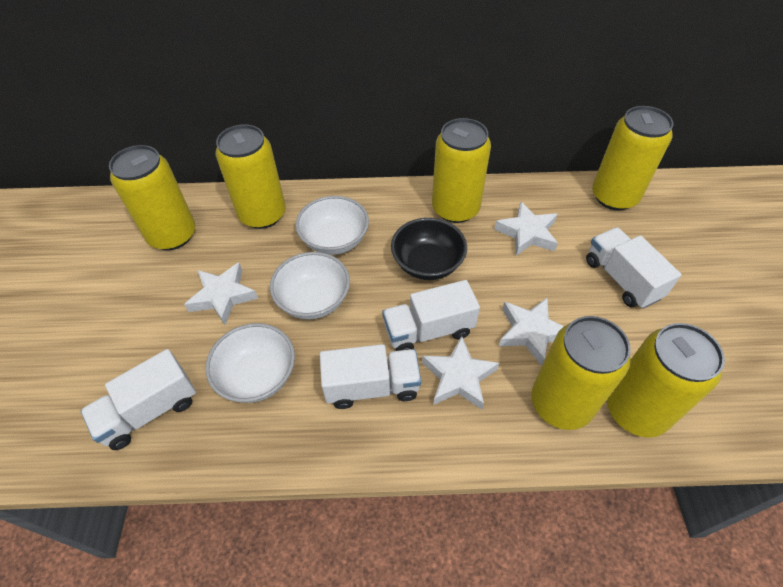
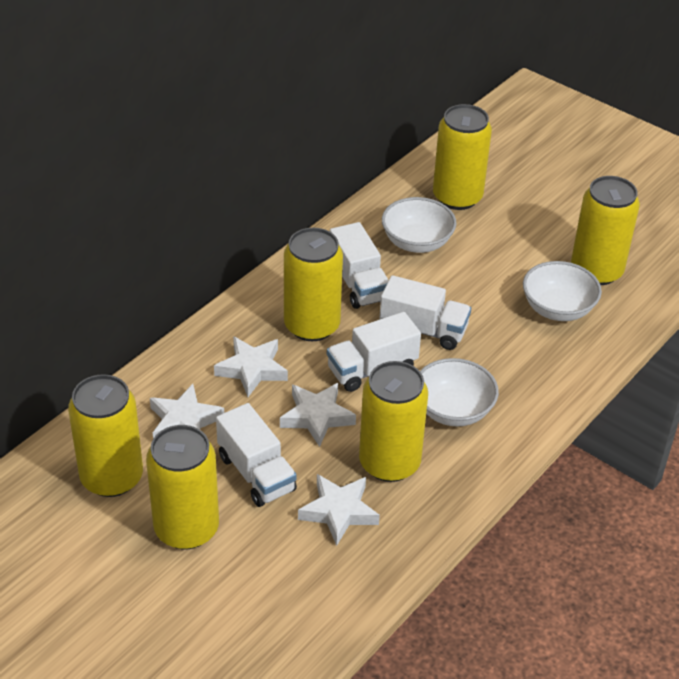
black bowl: 1 -> 0

